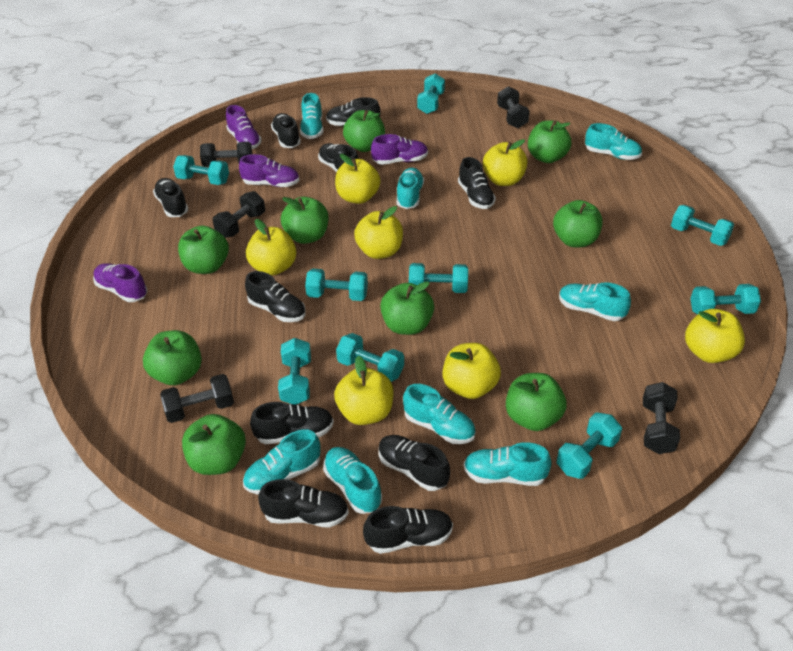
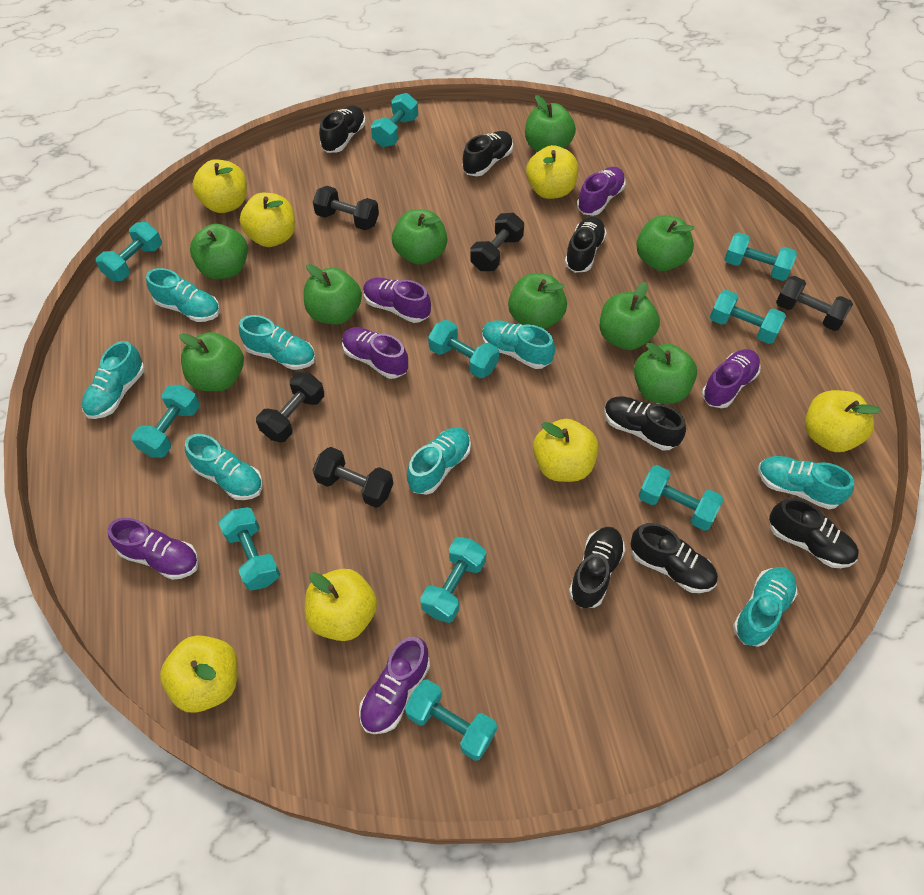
black shoe: 10 -> 7
purple shoe: 4 -> 6
turquoise dumbbell: 9 -> 10

